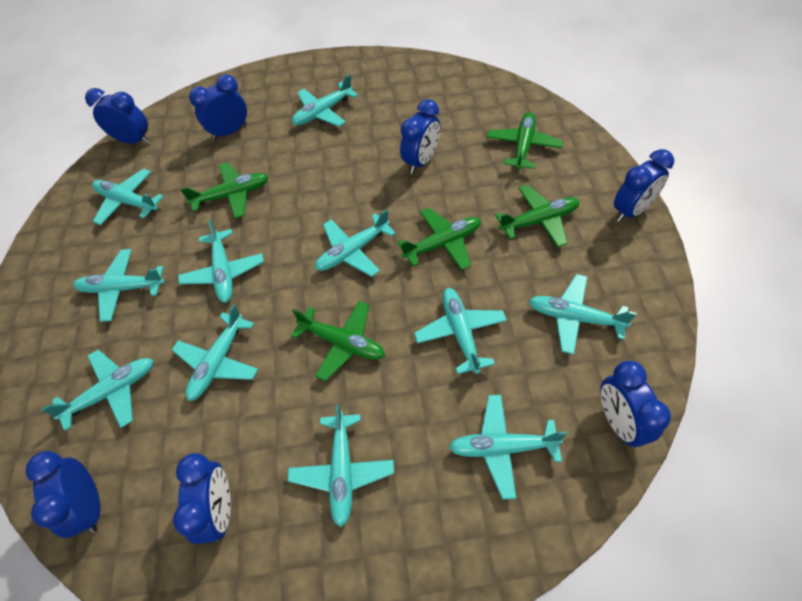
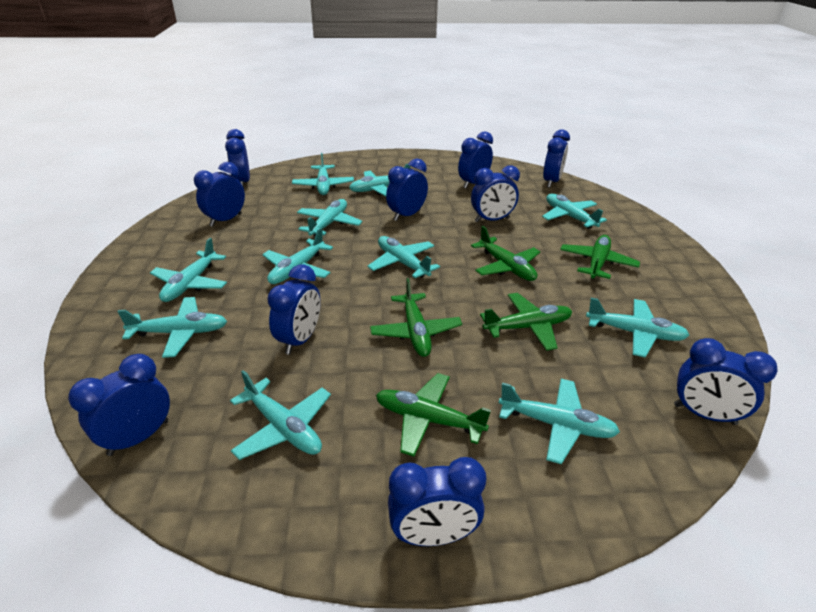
blue clock: 7 -> 10

